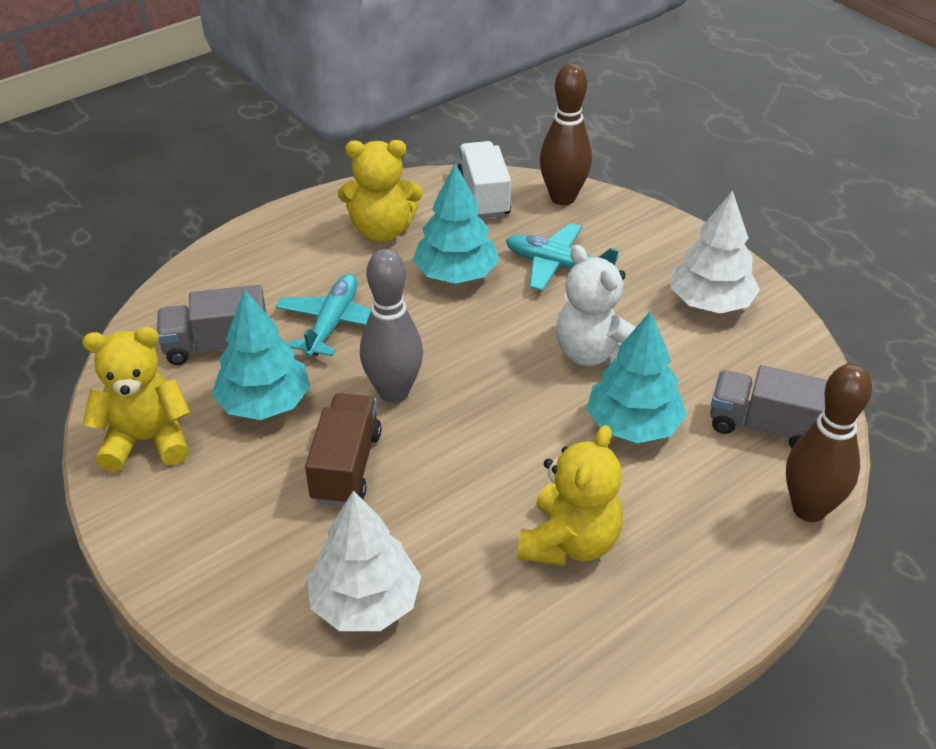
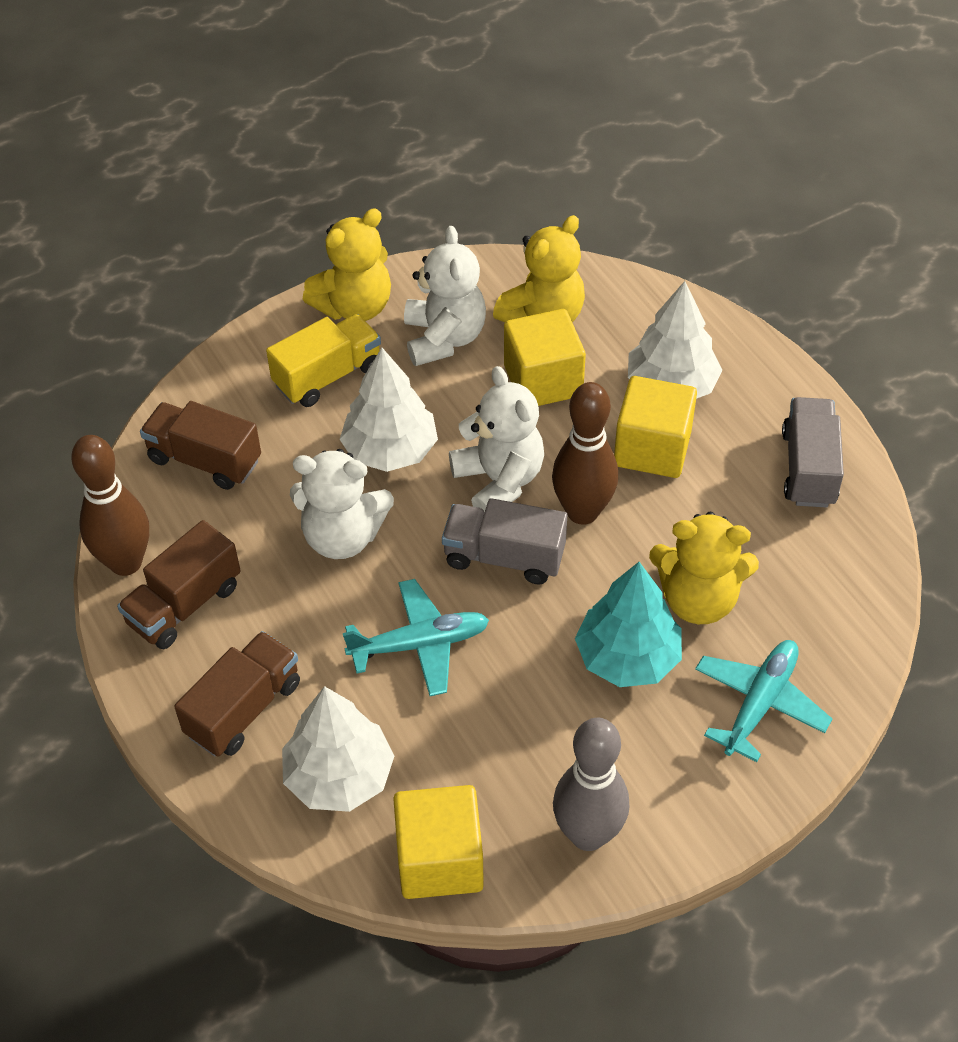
brown truck: 1 -> 3
turquoise tree: 3 -> 1
white teddy bear: 1 -> 3
white tree: 2 -> 3
white truck: 1 -> 0
yellow cube: 0 -> 3
yellow truck: 0 -> 1

